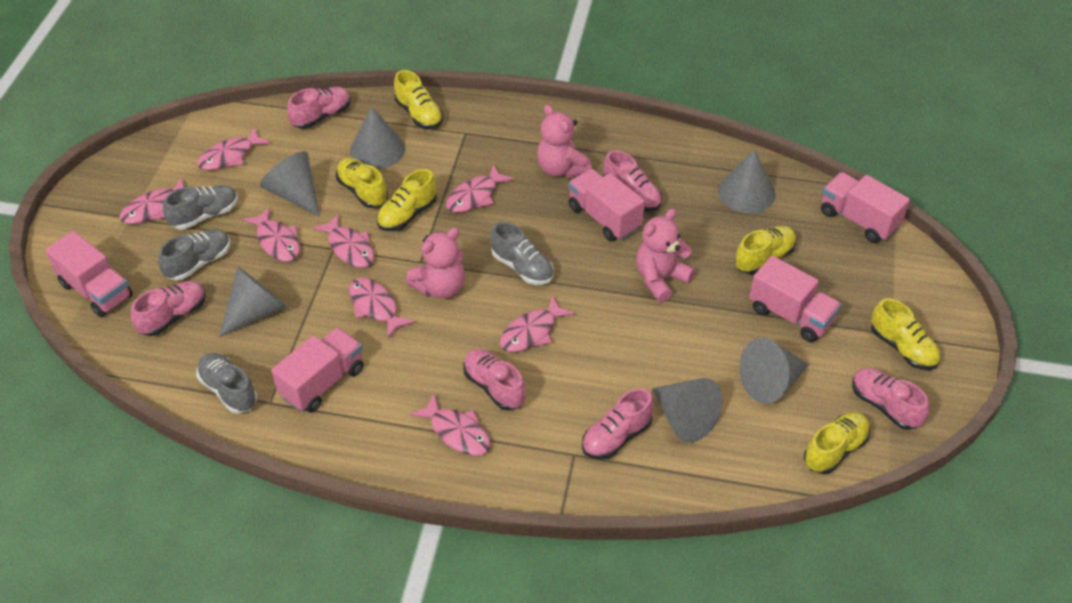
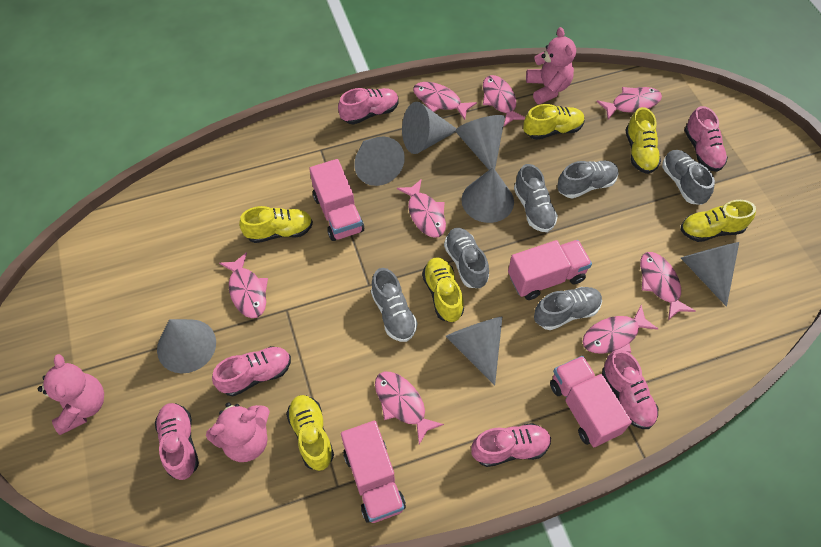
grey cone: 6 -> 7
grey shoe: 4 -> 6
pink truck: 5 -> 4

